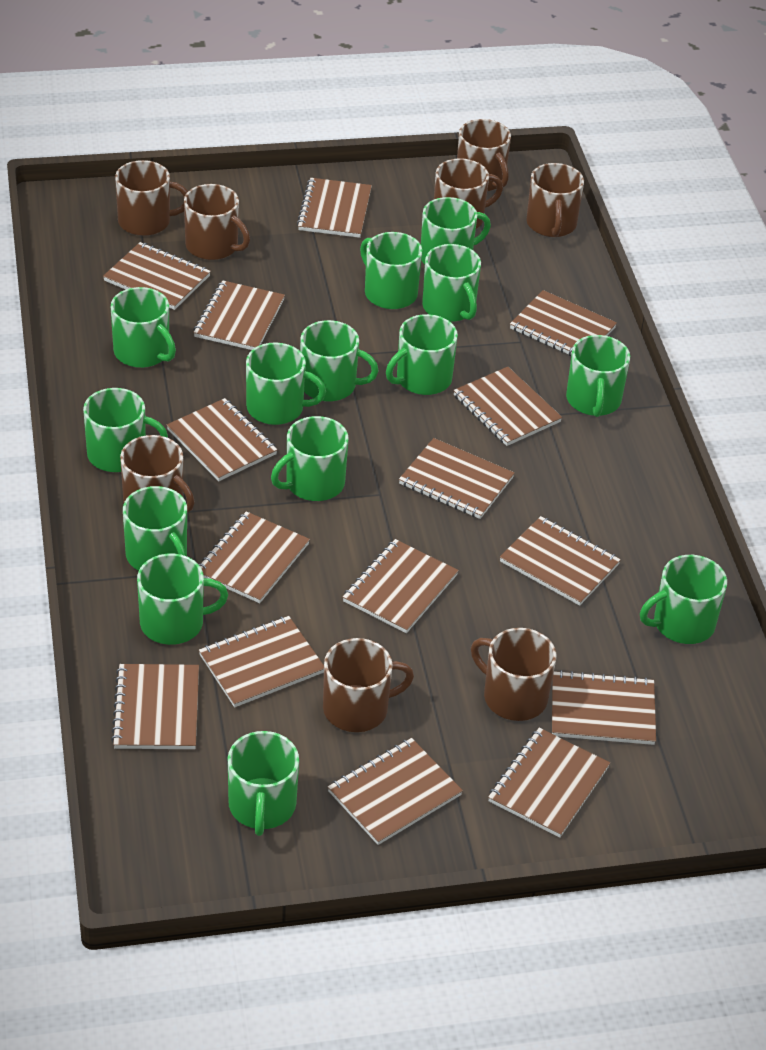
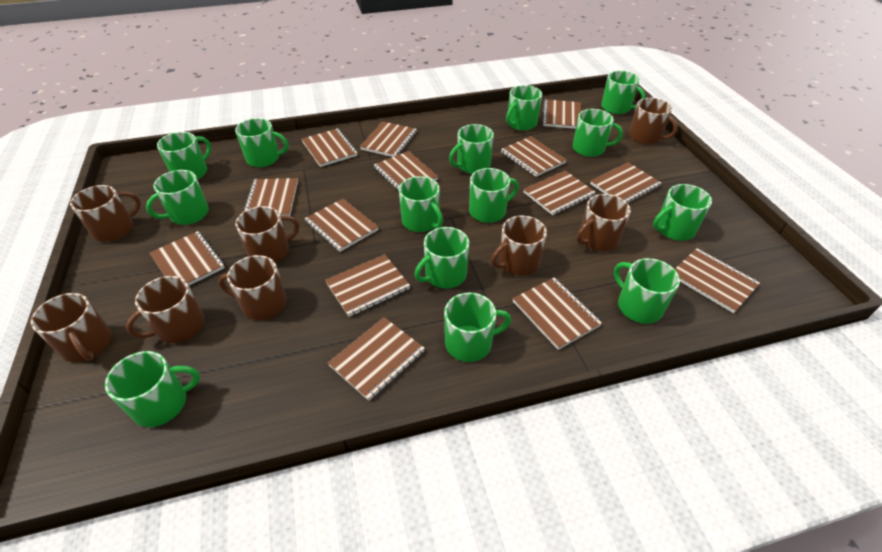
brown notebook: 15 -> 14

